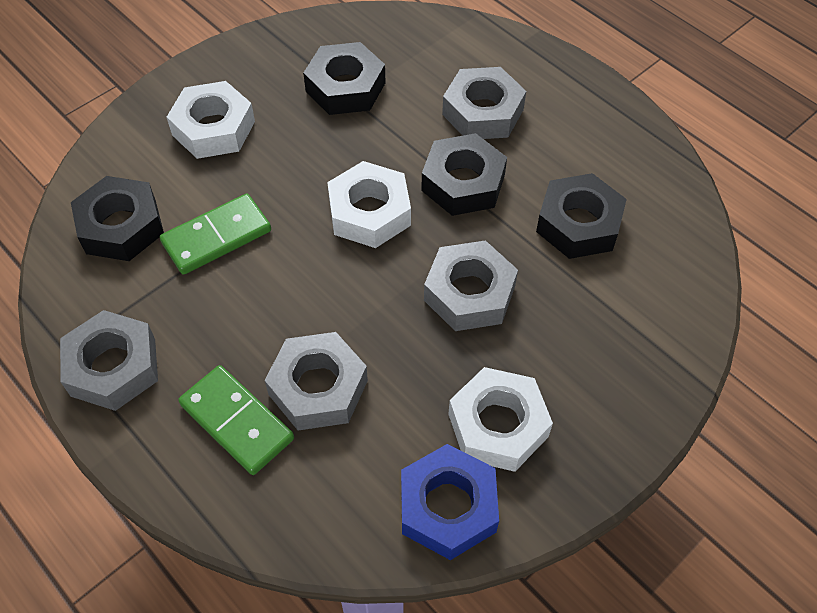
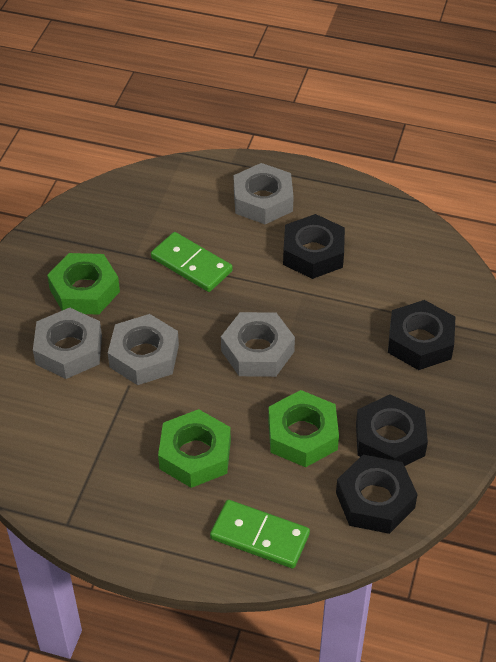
blue nut: 1 -> 0
green nut: 0 -> 3
white nut: 3 -> 0

